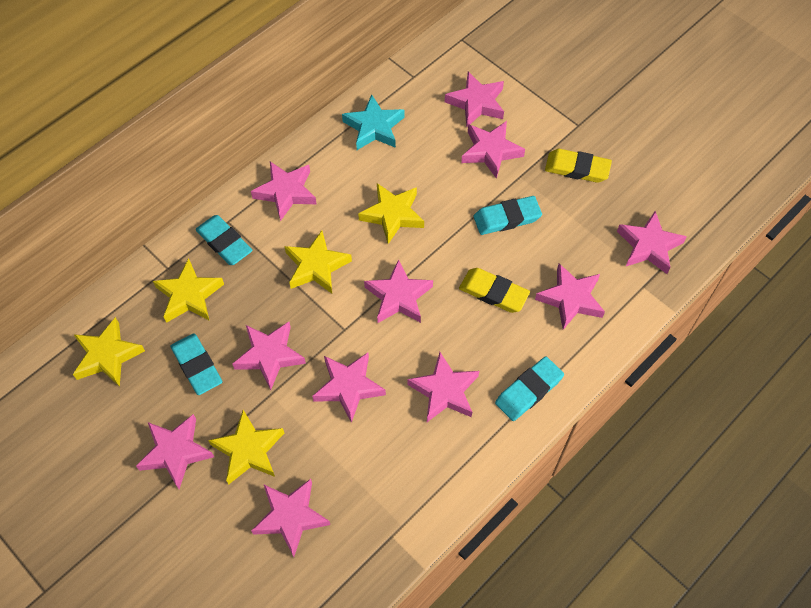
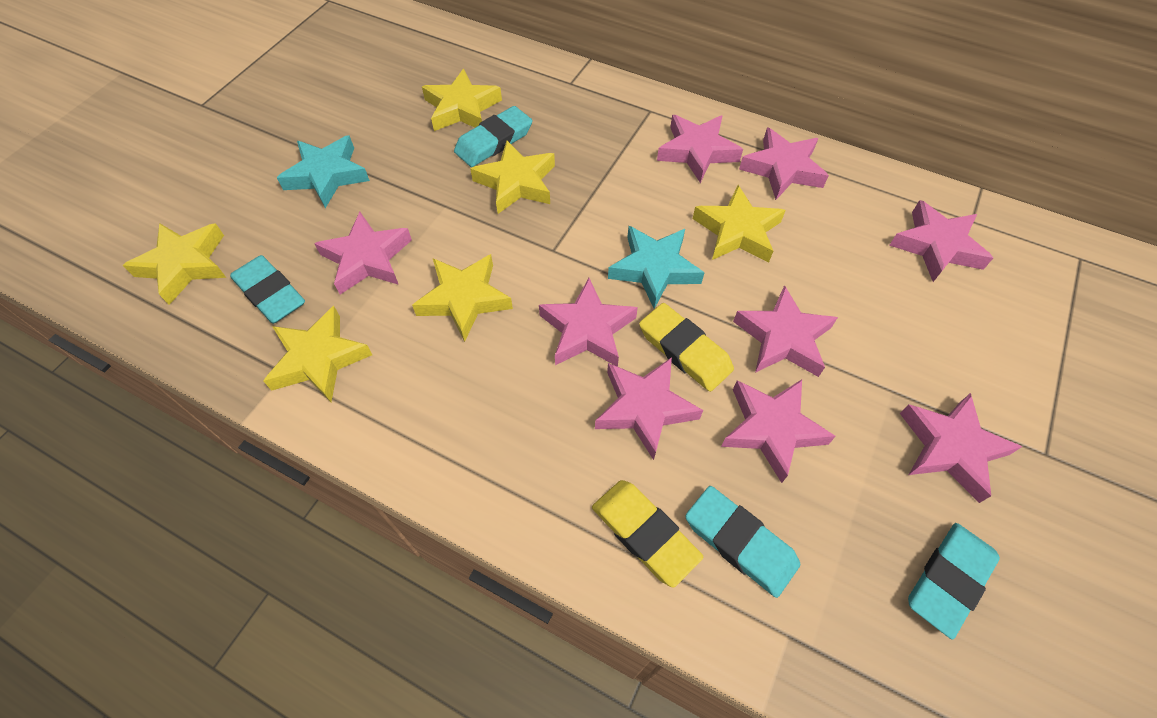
pink star: 11 -> 9
turquoise star: 1 -> 2
yellow star: 5 -> 6

